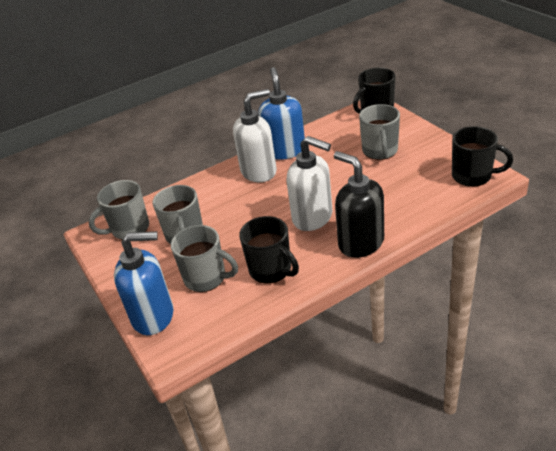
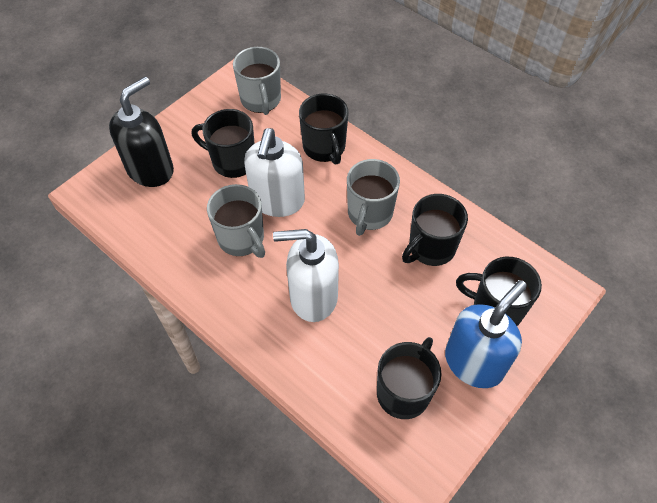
black mug: 3 -> 5
blue soap dispenser: 2 -> 1
grey mug: 4 -> 3

